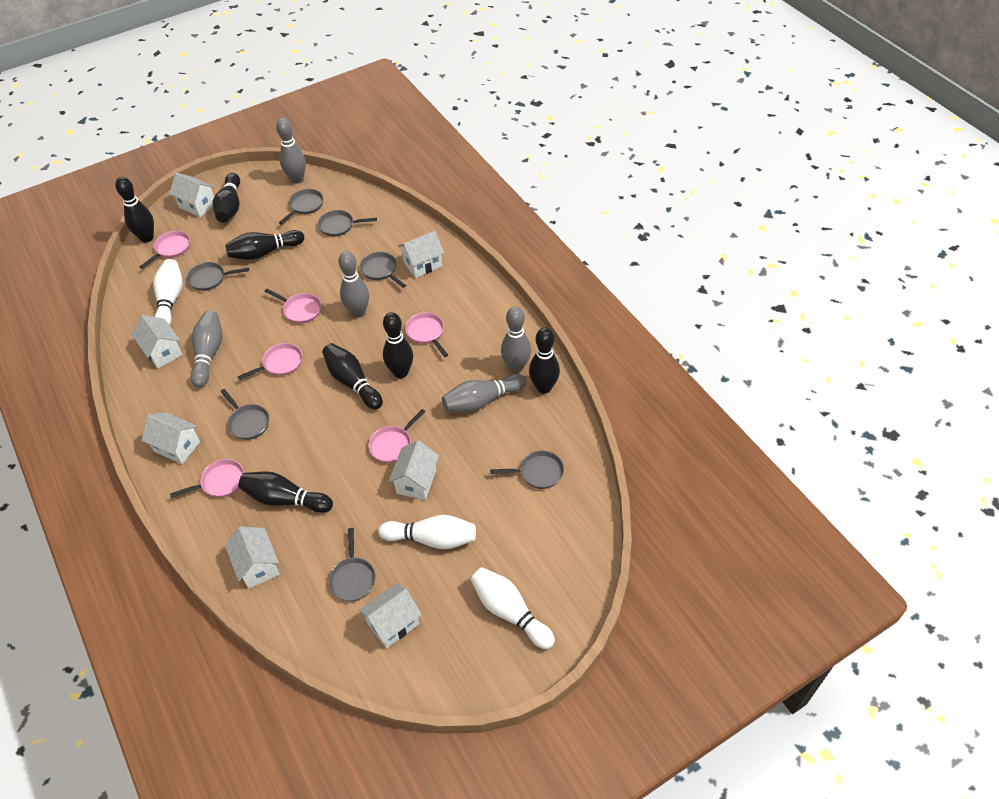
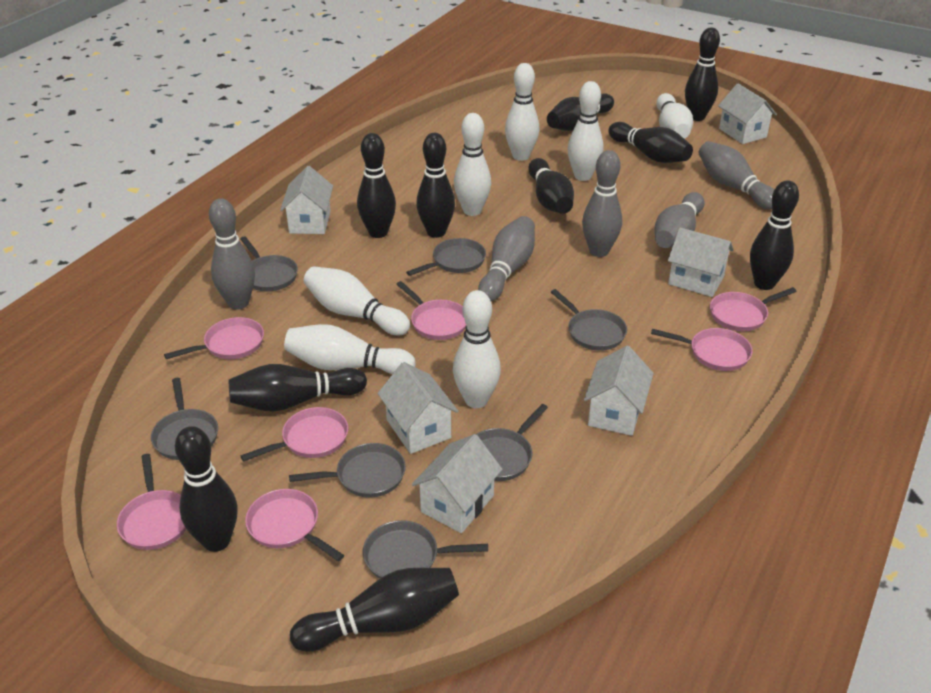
black bowling pin: 7 -> 10
pink pan: 6 -> 7
white bowling pin: 3 -> 7
white house: 7 -> 6

